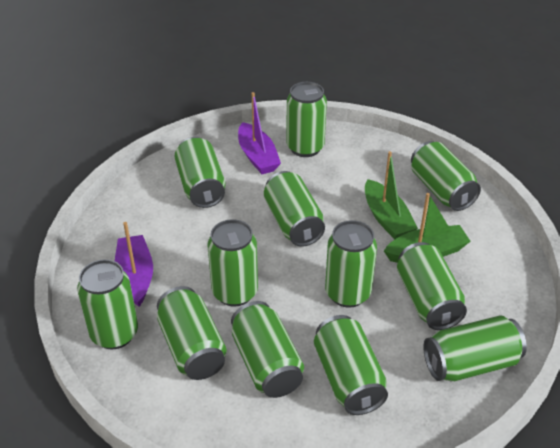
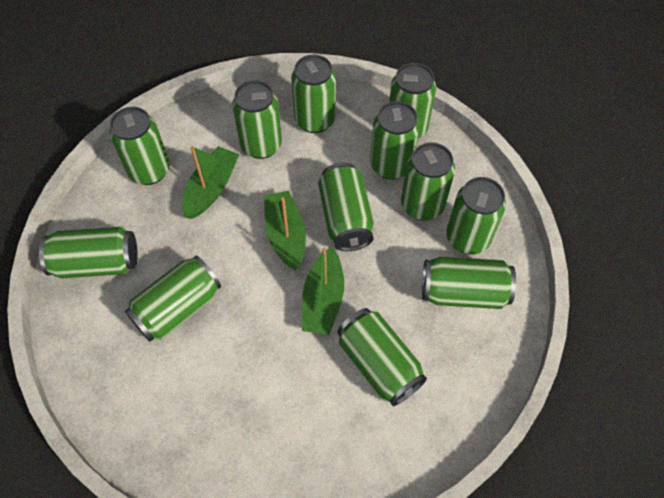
green boat: 2 -> 3
purple boat: 2 -> 0

